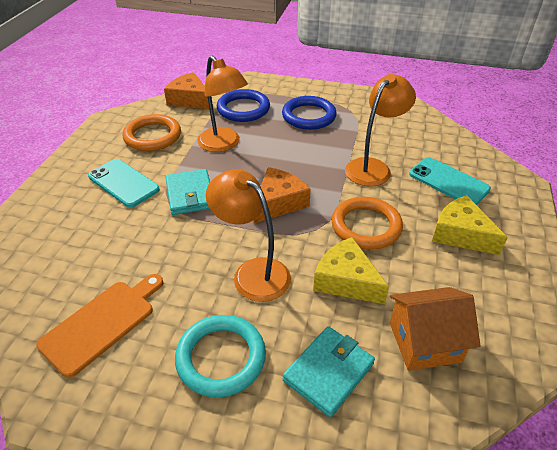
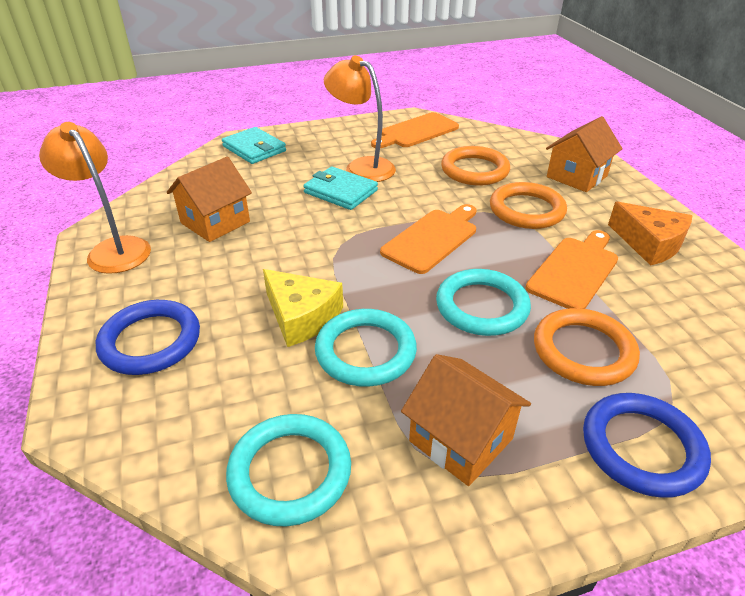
orange cheese: 2 -> 1
orange cutting board: 1 -> 3
orange house: 1 -> 3
orange lamp: 3 -> 2
orange ring: 2 -> 3
turquoise phone: 2 -> 0
turquoise ring: 1 -> 3
yellow cheese: 2 -> 1

